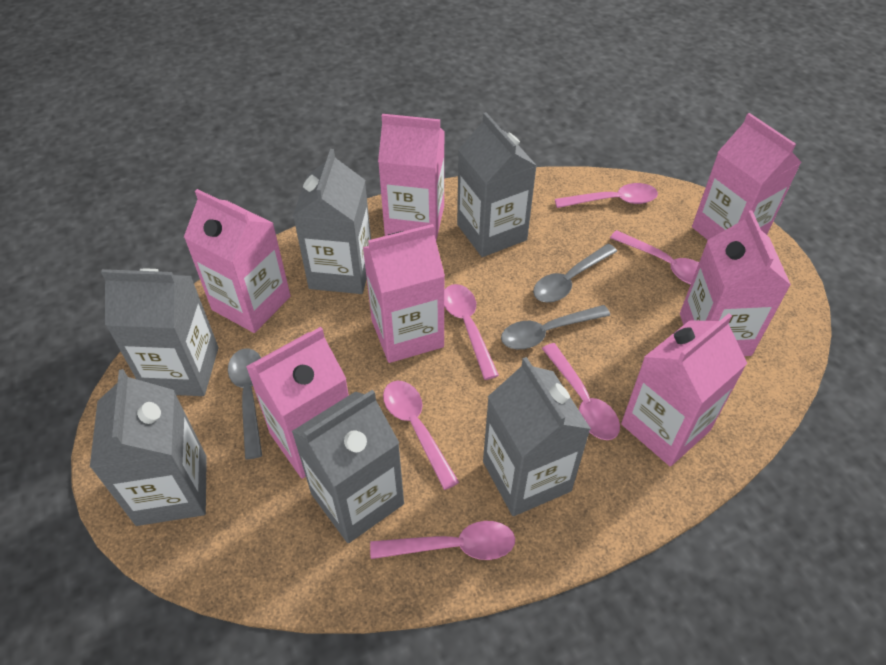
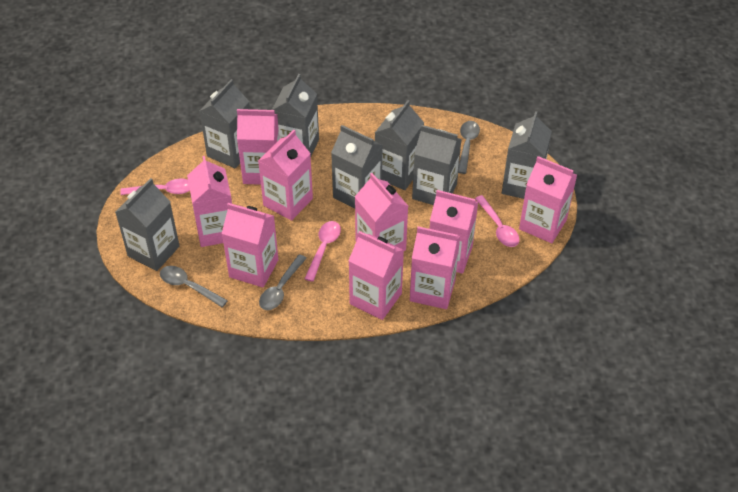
grey carton: 6 -> 7
pink carton: 7 -> 9
pink spoon: 6 -> 3

